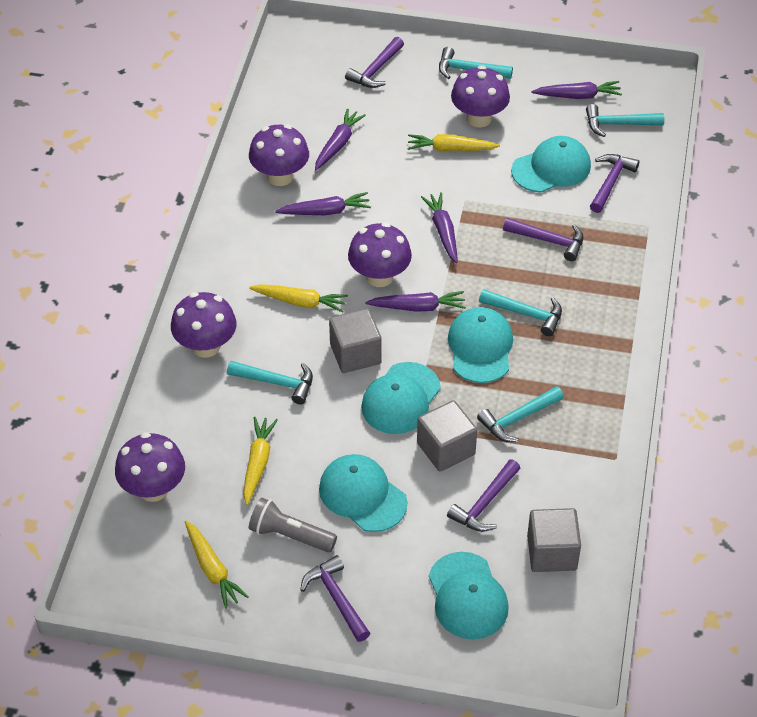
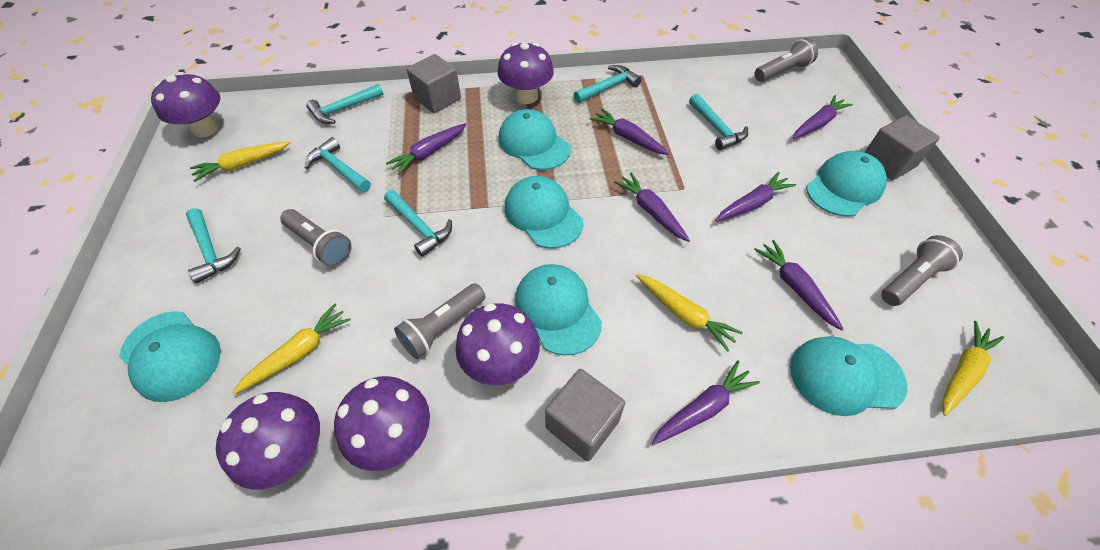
grey flashlight: 1 -> 4
purple carrot: 5 -> 7
purple hammer: 5 -> 0
turquoise cap: 5 -> 6
turquoise hammer: 5 -> 6

